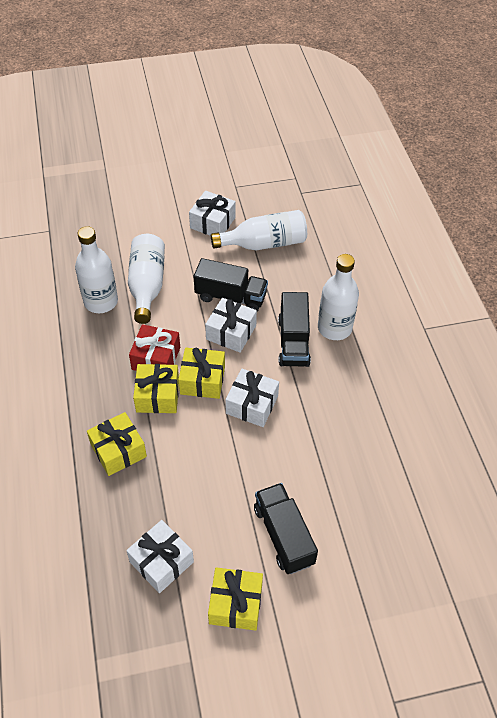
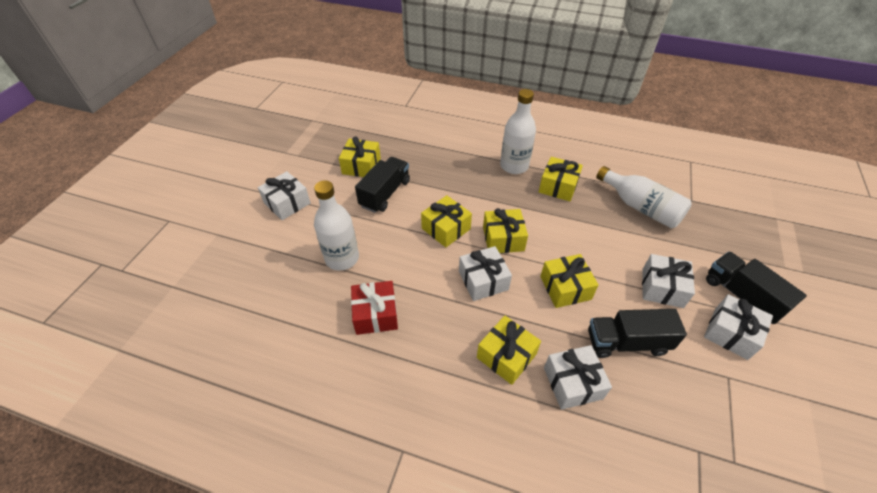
white bottle: 4 -> 3
white gift: 4 -> 5
yellow gift: 4 -> 6

